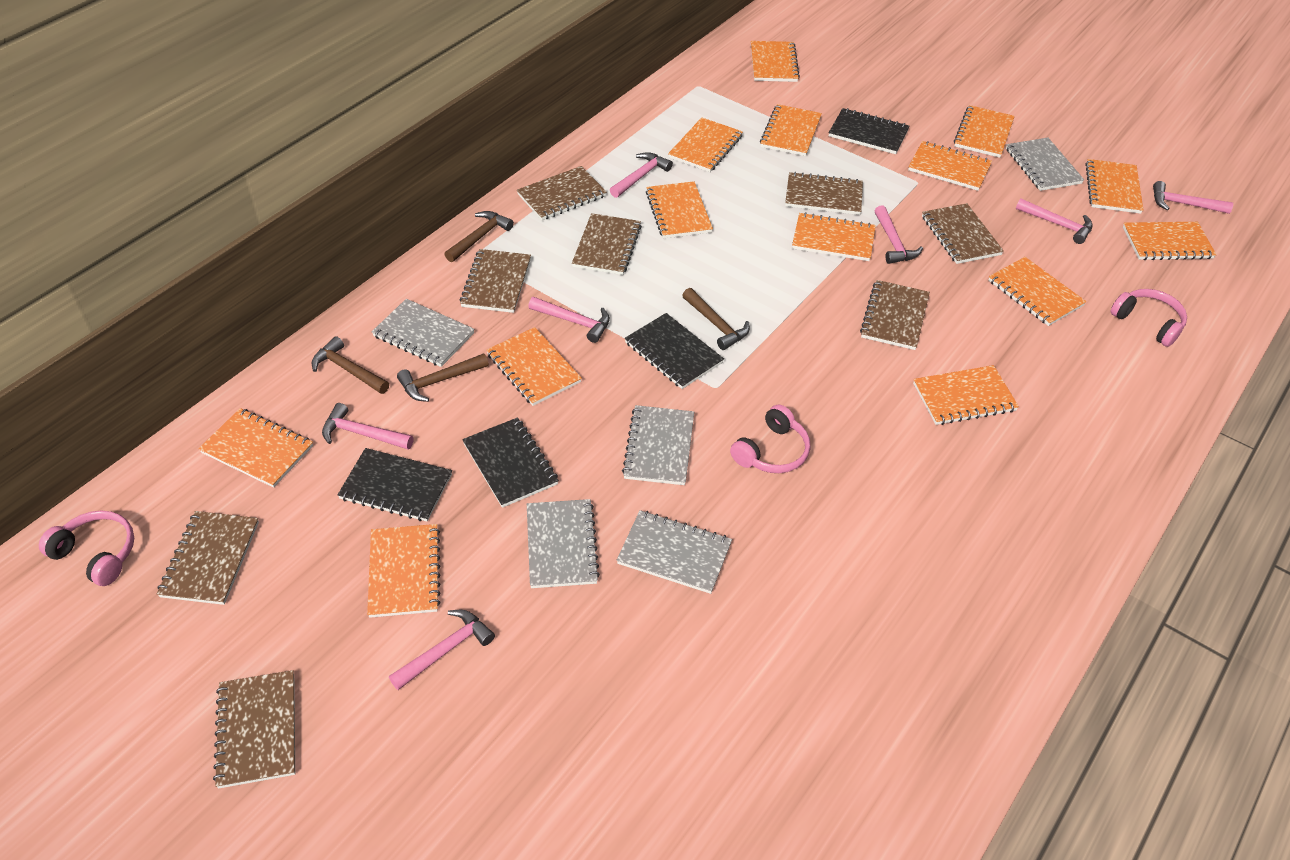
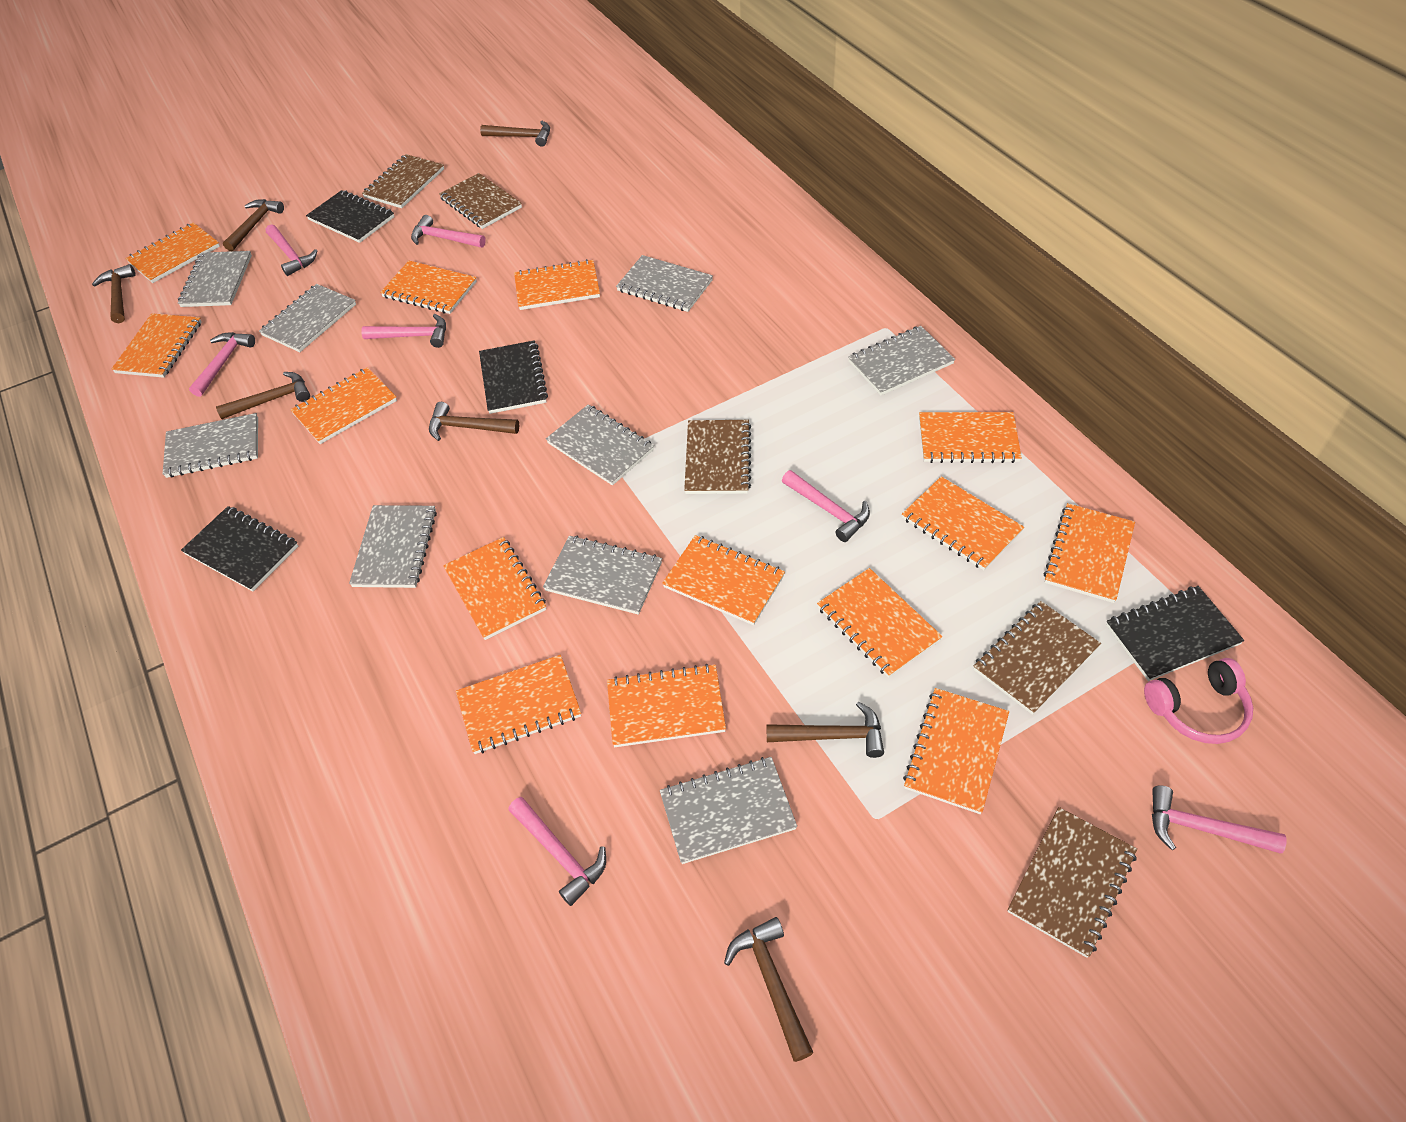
brown hammer: 4 -> 7
brown notebook: 8 -> 5
grey notebook: 5 -> 9
pink headphones: 3 -> 1

